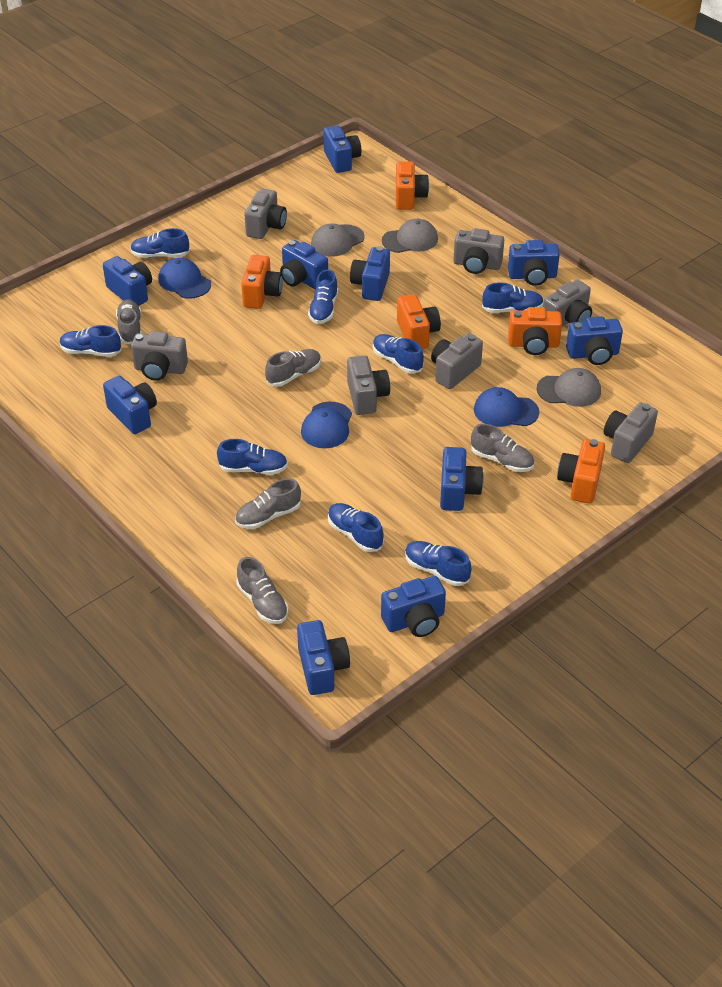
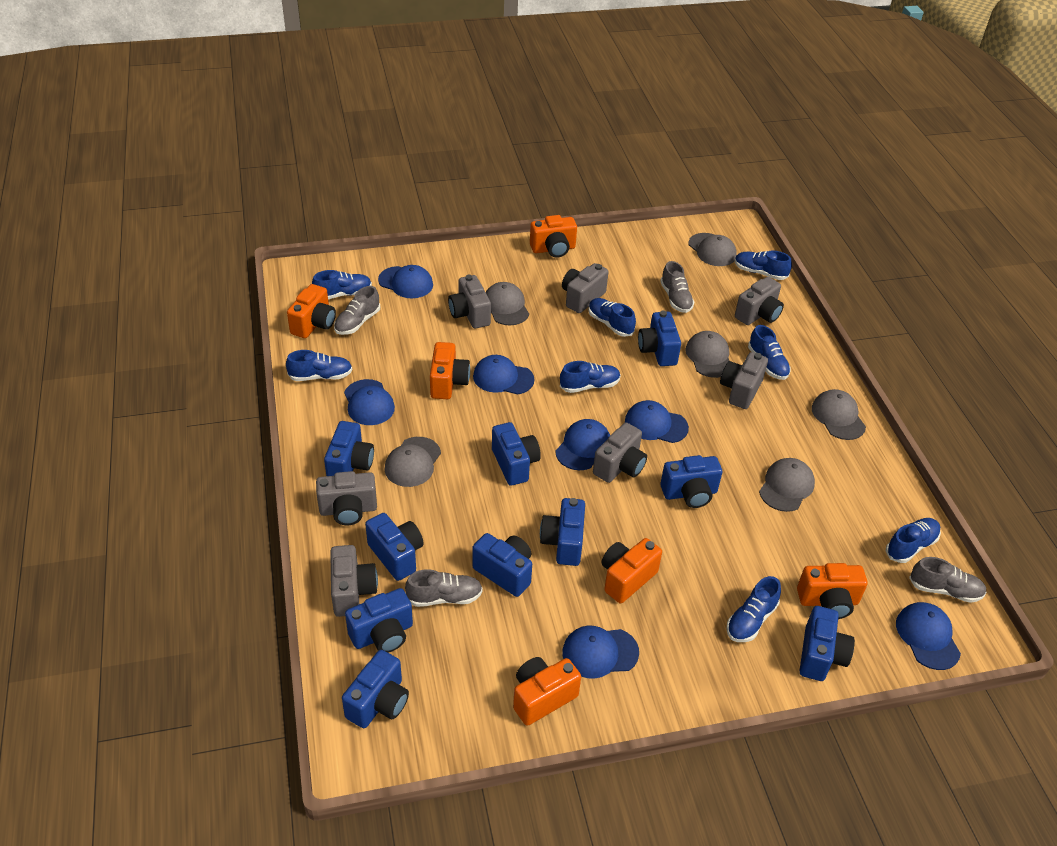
blue cap: 3 -> 7
grey cap: 3 -> 6
grey shoe: 5 -> 4
orange camera: 5 -> 6

